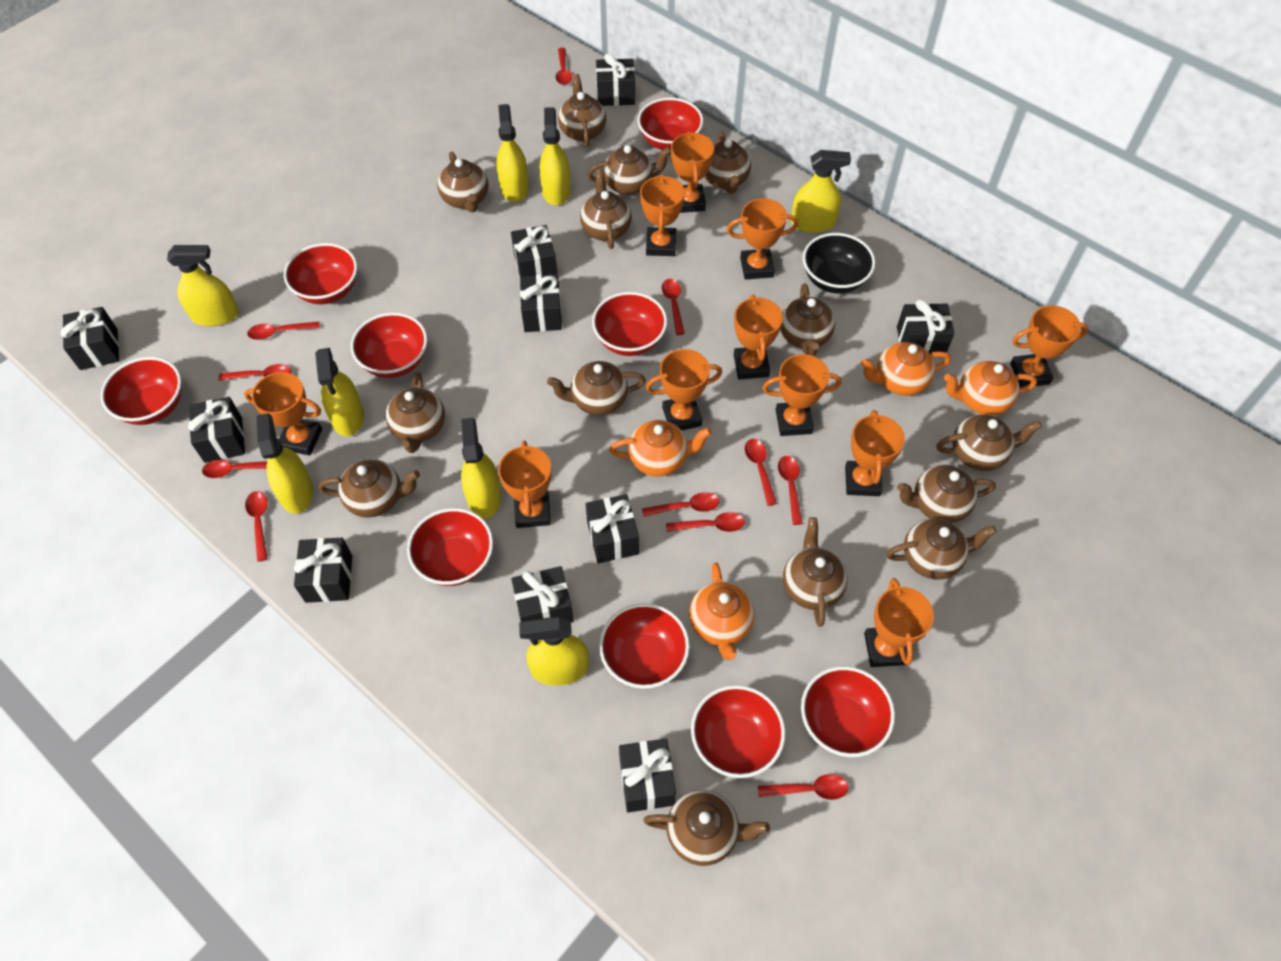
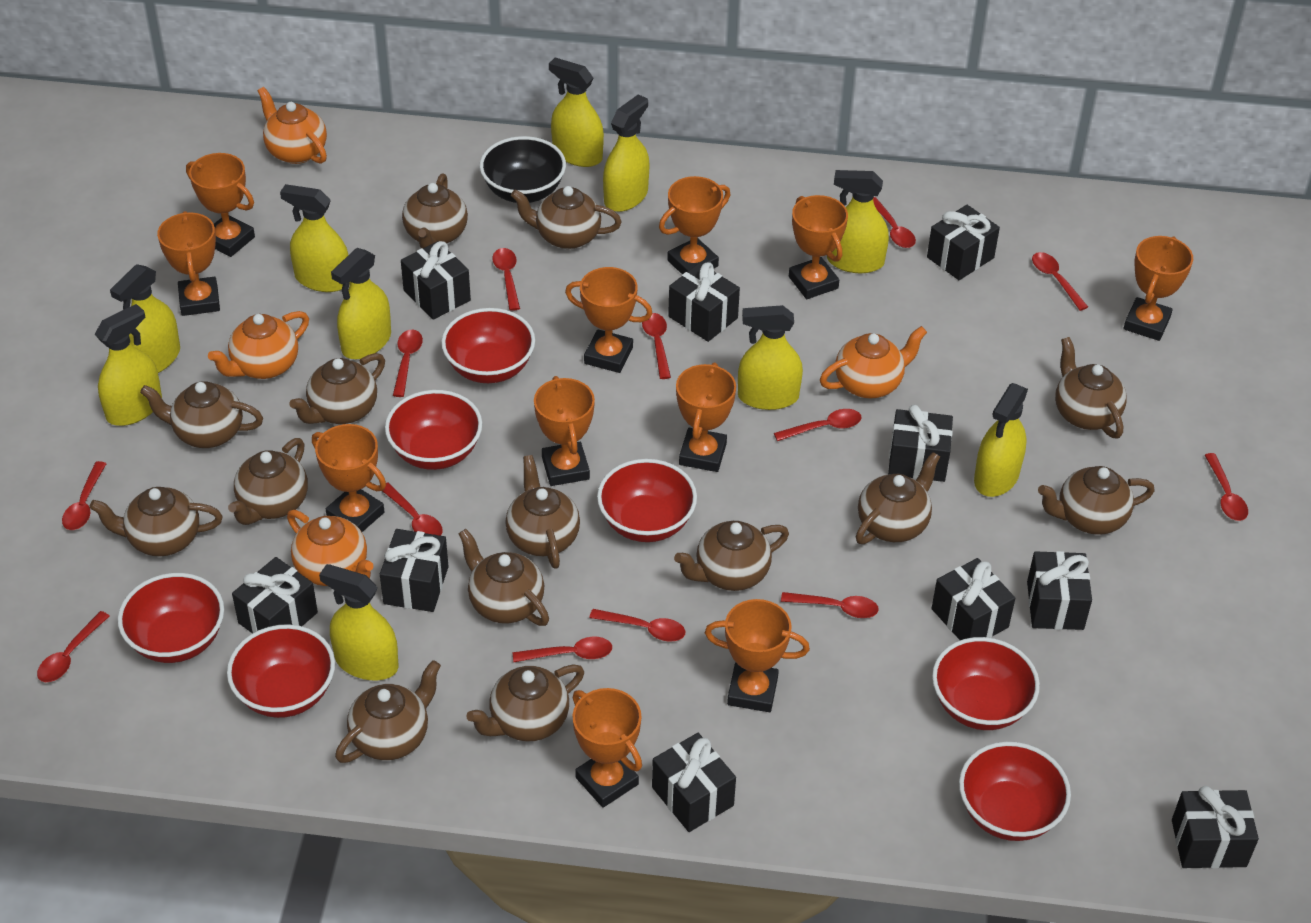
red bowl: 9 -> 7
red spoon: 11 -> 13
yellow spray bottle: 8 -> 10

